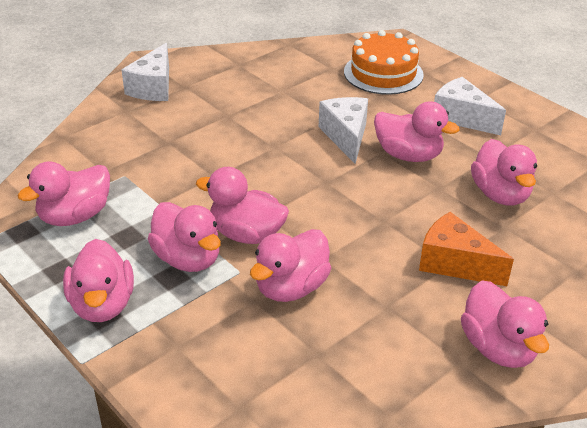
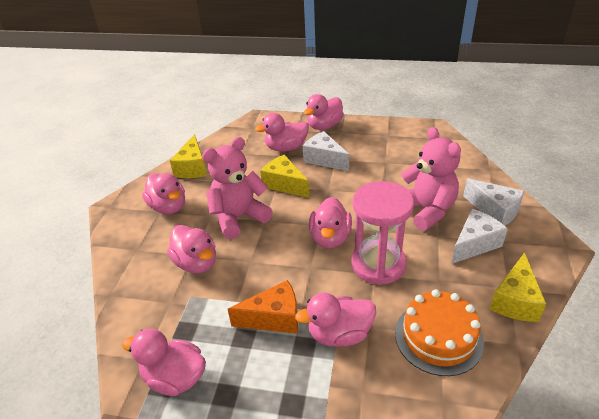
pink duck: 8 -> 7
pink hourglass: 0 -> 1
pink teddy bear: 0 -> 2
yellow cheese: 0 -> 3

